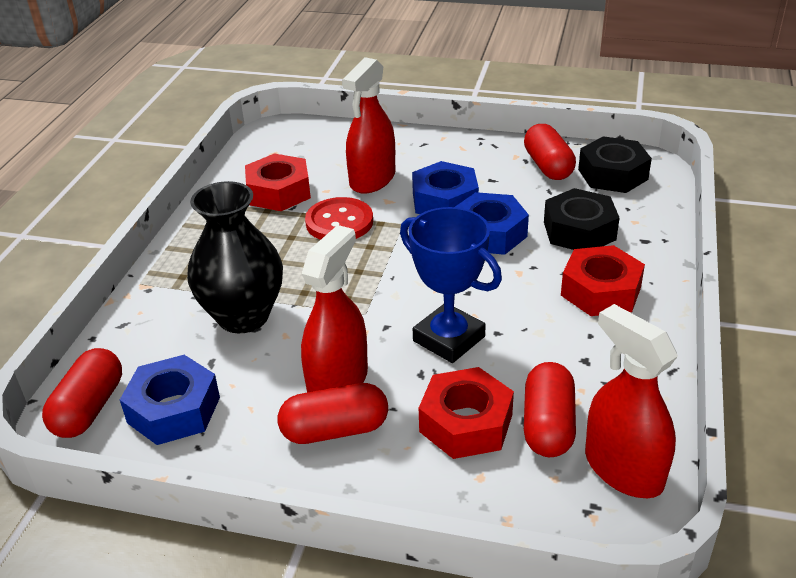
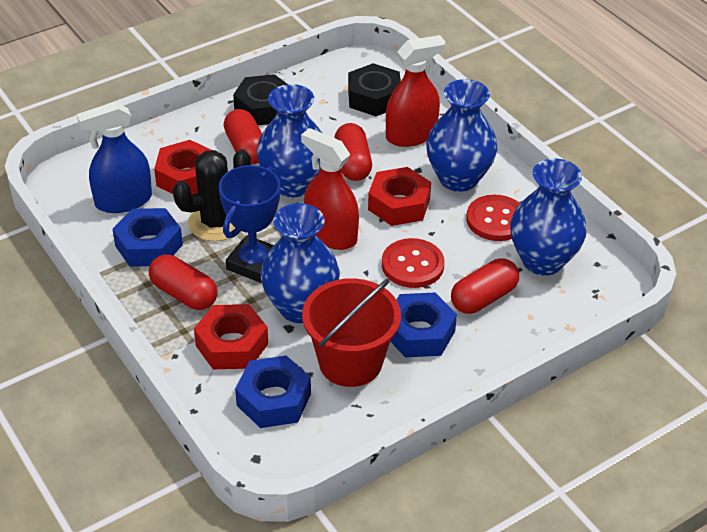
black cactus: 0 -> 1
black vase: 1 -> 0
blue spray bottle: 0 -> 1
blue vase: 0 -> 4
red bucket: 0 -> 1
red button: 1 -> 2
red spray bottle: 3 -> 2

